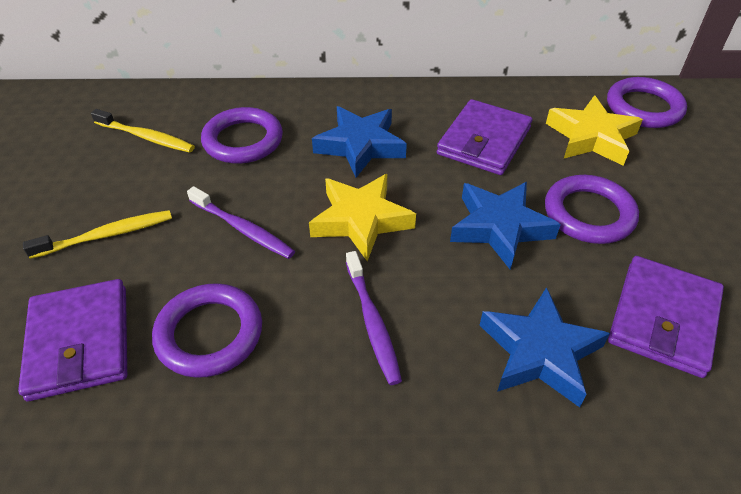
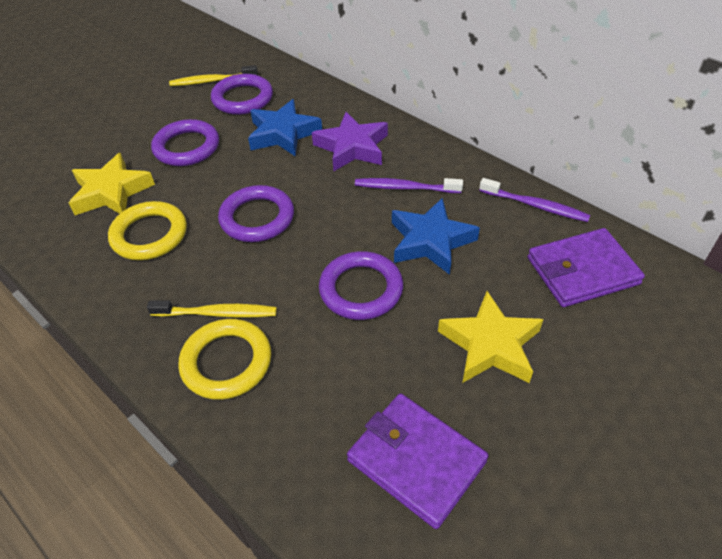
blue star: 3 -> 2
purple star: 0 -> 1
purple wallet: 3 -> 2
yellow ring: 0 -> 2

